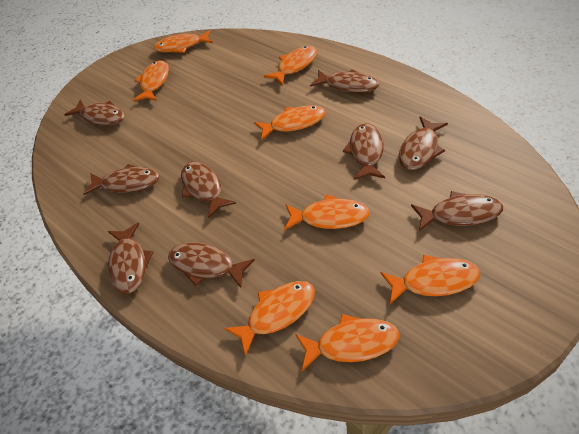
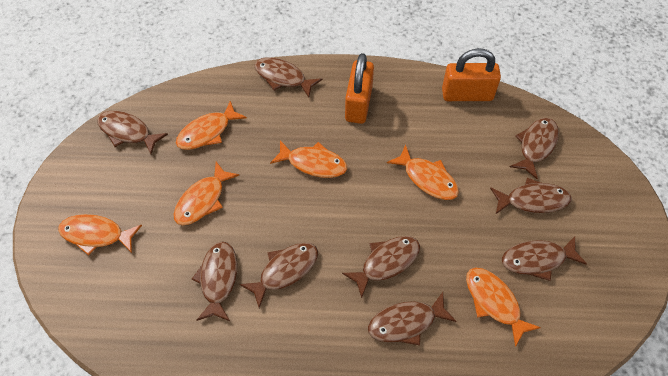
orange fish: 8 -> 6
orange padlock: 0 -> 2

